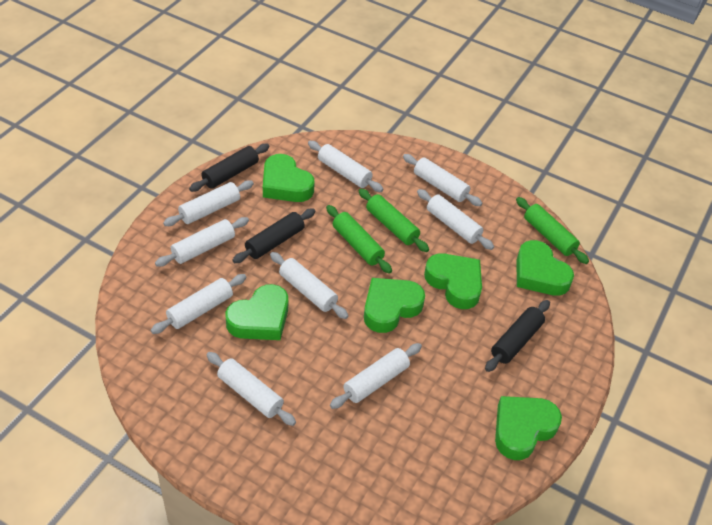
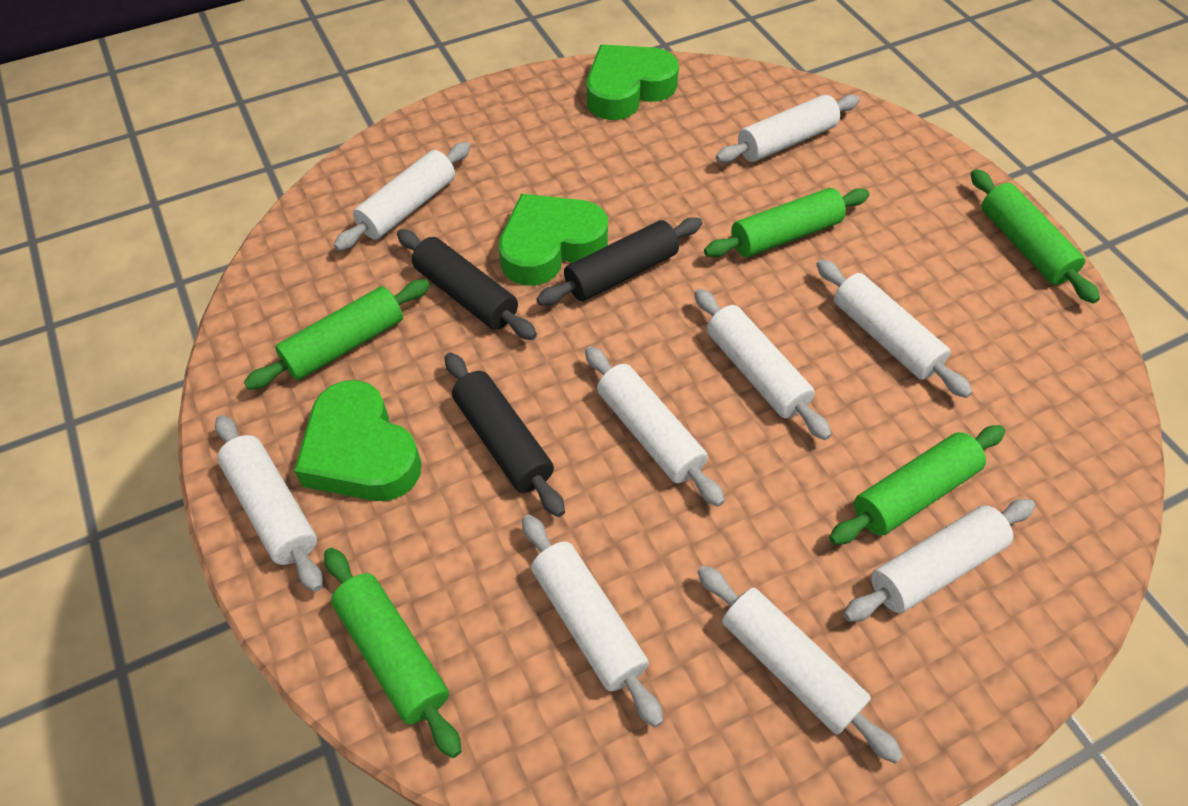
green heart: 6 -> 3
green rolling pin: 3 -> 5

